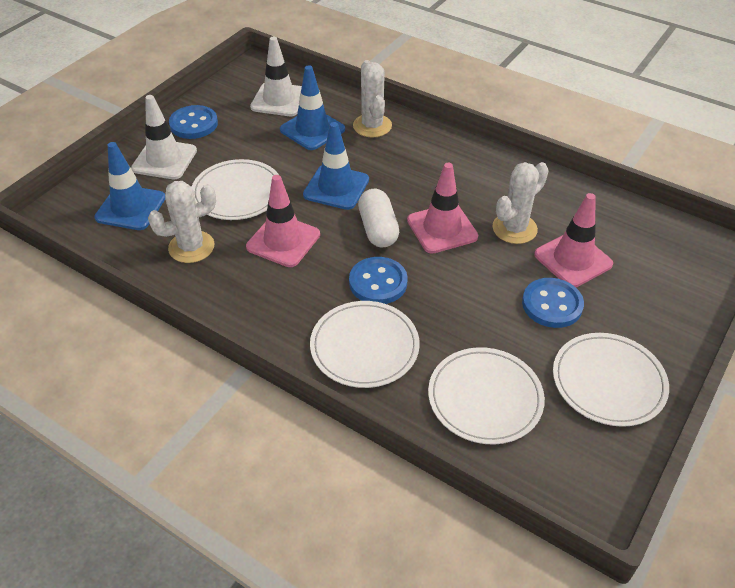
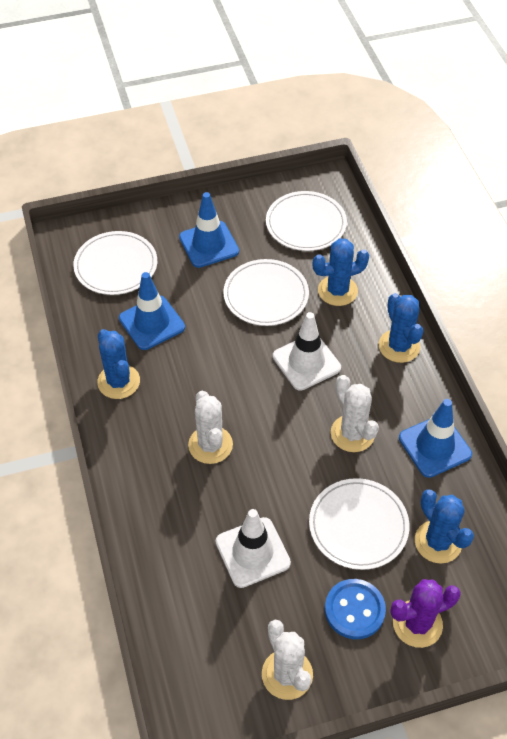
blue button: 3 -> 1
blue cactus: 0 -> 4
pink traffic cone: 3 -> 0
purple cactus: 0 -> 1
white capsule: 1 -> 0

